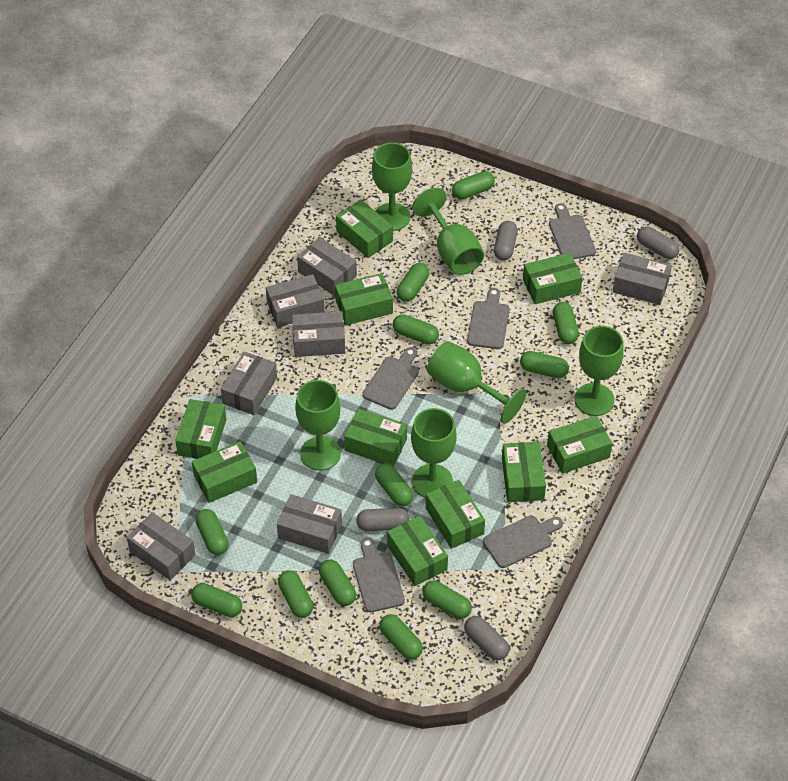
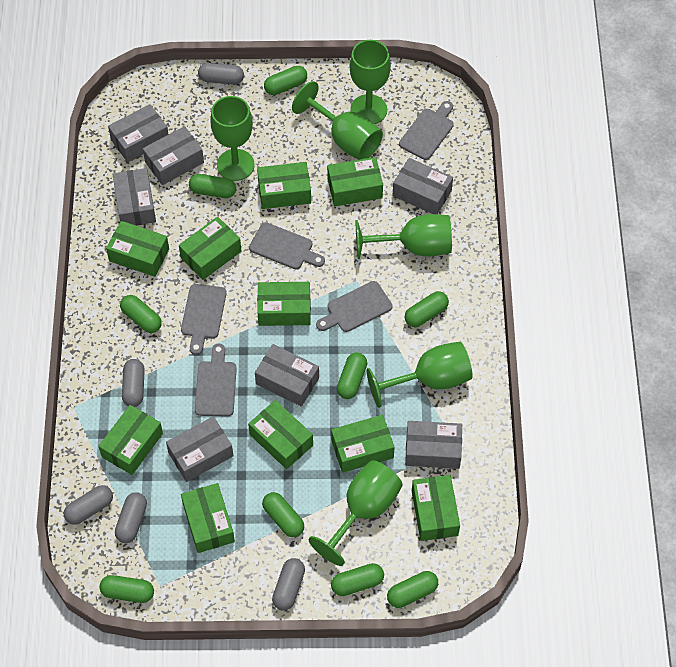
green capsule: 12 -> 9
grey capsule: 4 -> 5

